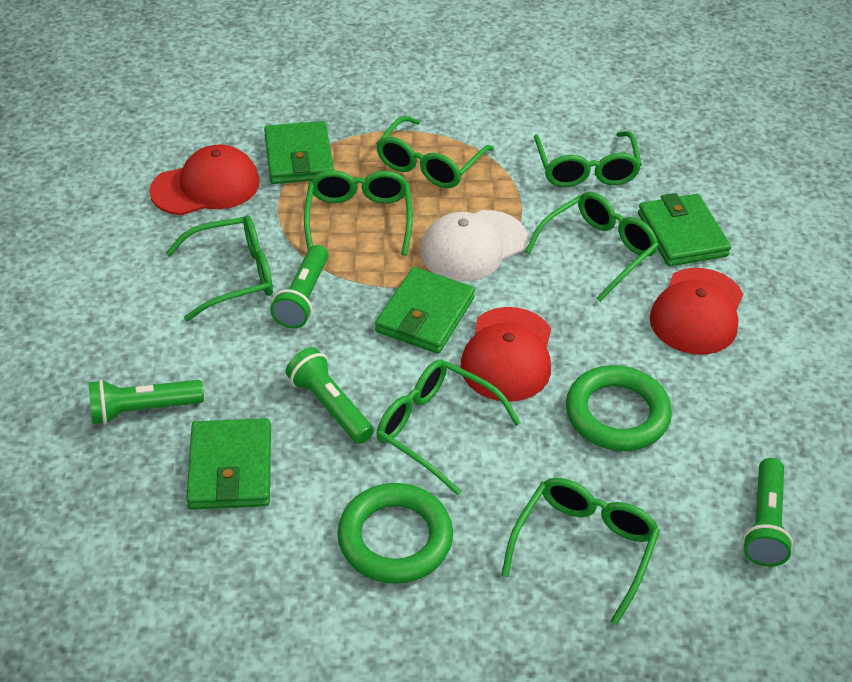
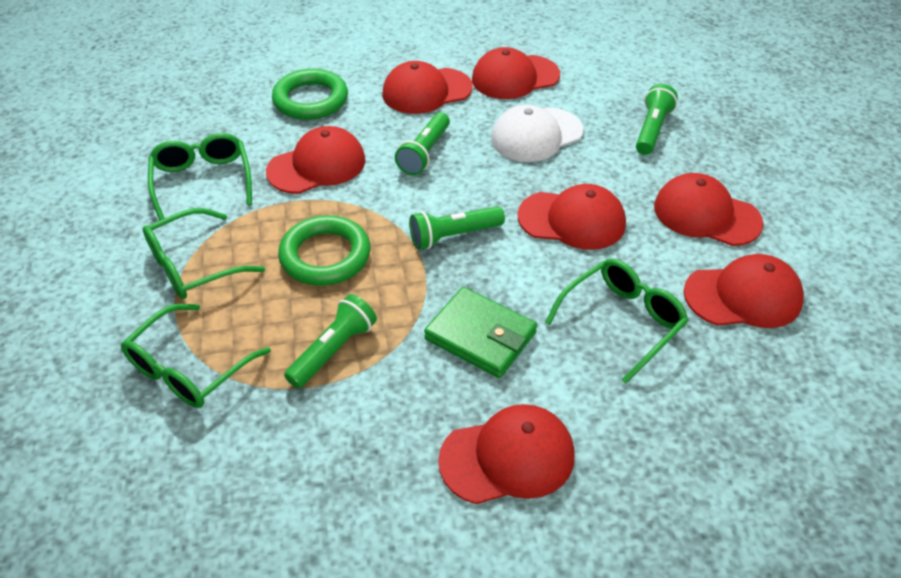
green glasses: 7 -> 4
green wallet: 4 -> 1
red cap: 3 -> 7

